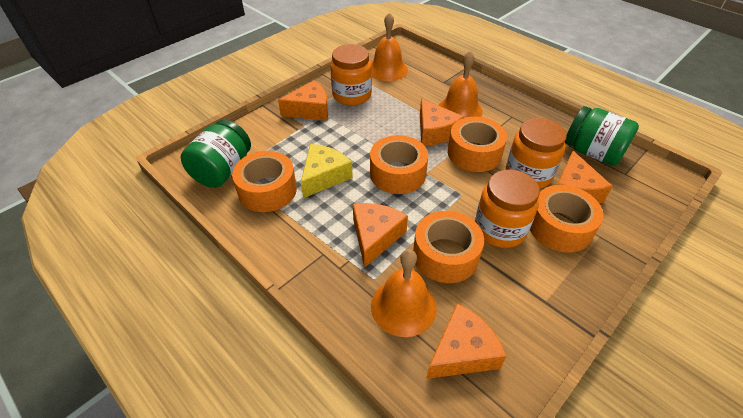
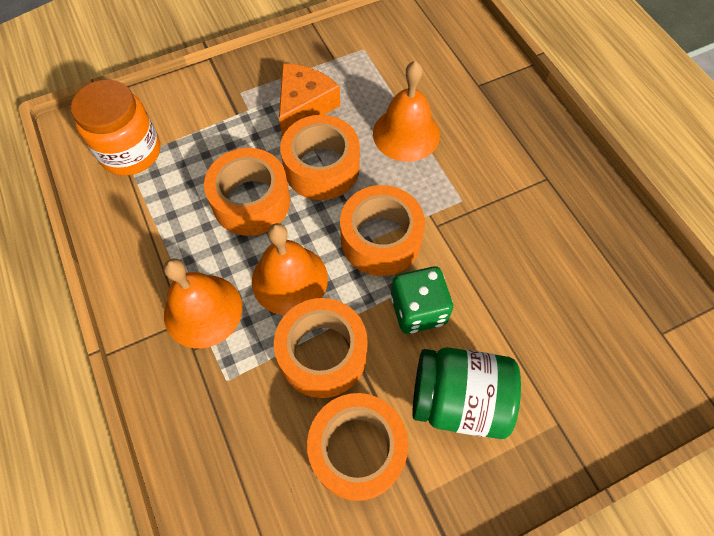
green dice: 0 -> 1
green jar: 2 -> 1
orange cheese: 5 -> 1
orange jar: 3 -> 1
yellow cheese: 1 -> 0

